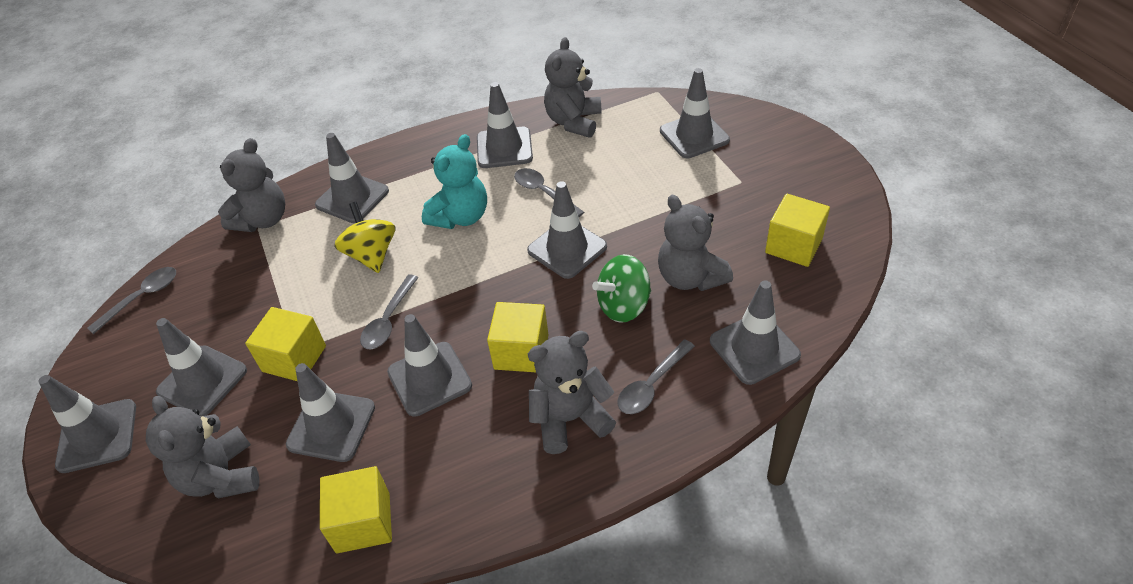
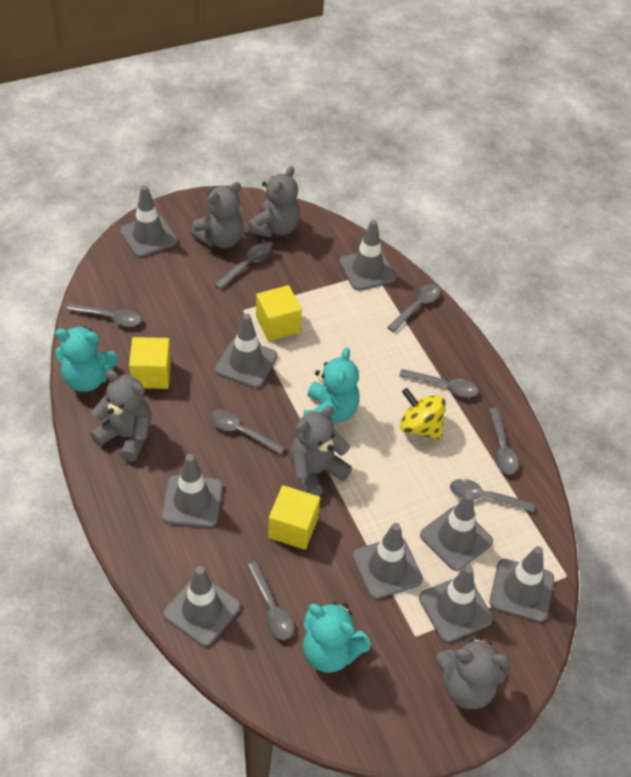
green spinning top: 1 -> 0
grey spoon: 4 -> 8
turquoise teddy bear: 1 -> 3
yellow cube: 4 -> 3

